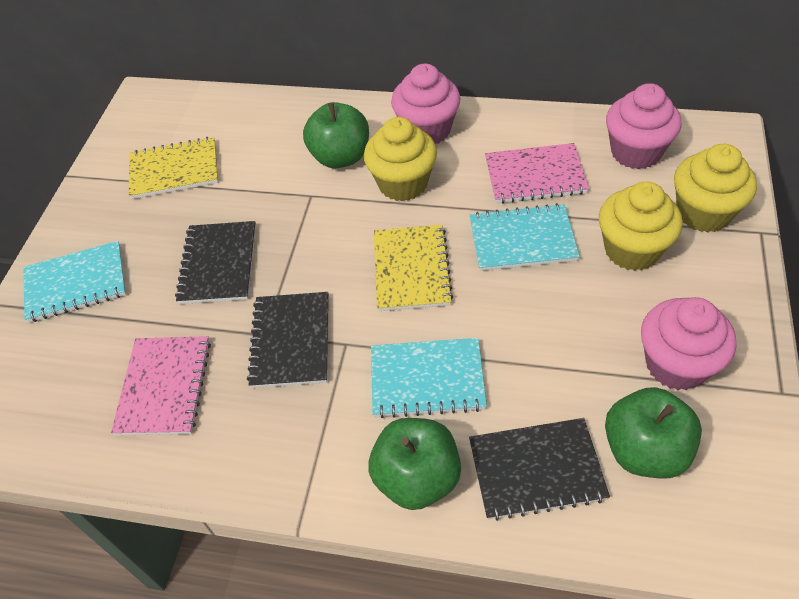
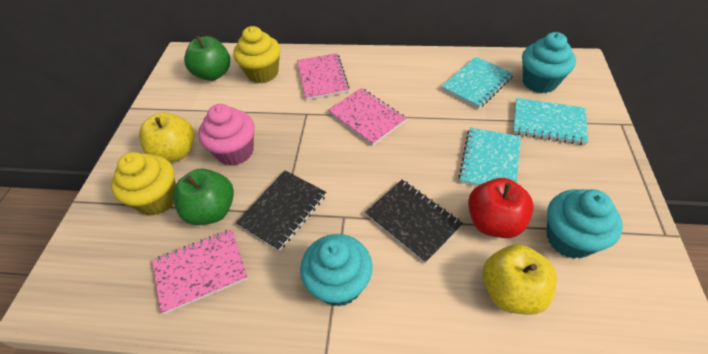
black notebook: 3 -> 2
green apple: 3 -> 2
pink cupcake: 3 -> 1
pink notebook: 2 -> 3
red apple: 0 -> 1
turquoise cupcake: 0 -> 3
yellow apple: 0 -> 2
yellow cupcake: 3 -> 2
yellow notebook: 2 -> 0

